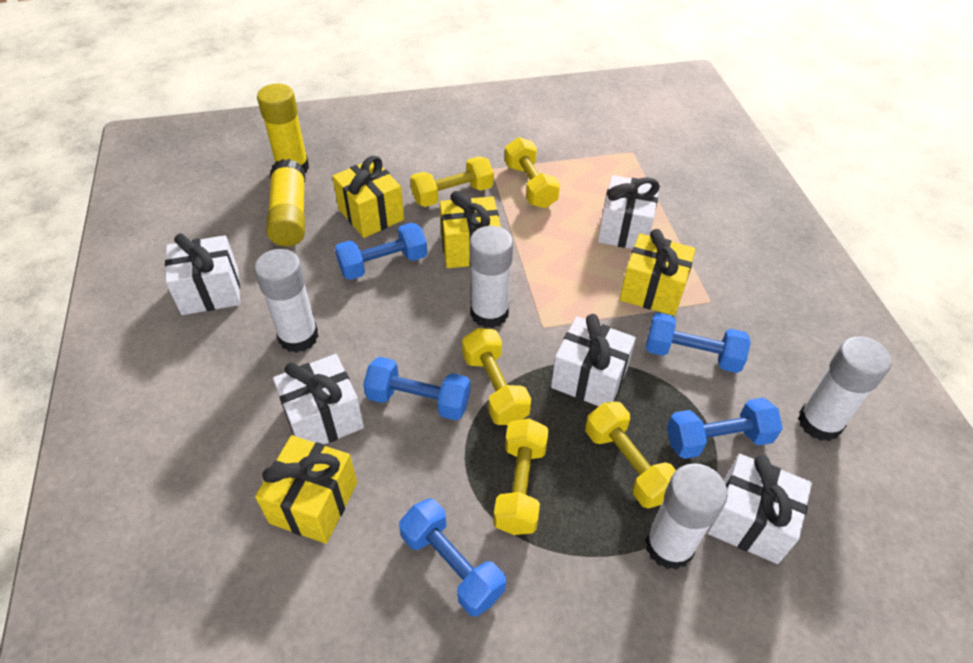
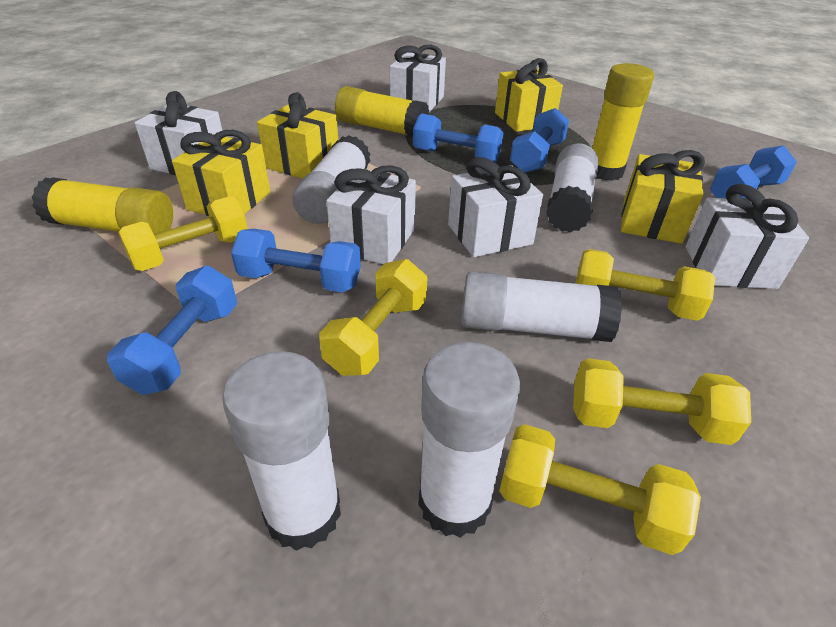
white glue stick: 4 -> 5
yellow glue stick: 2 -> 3

